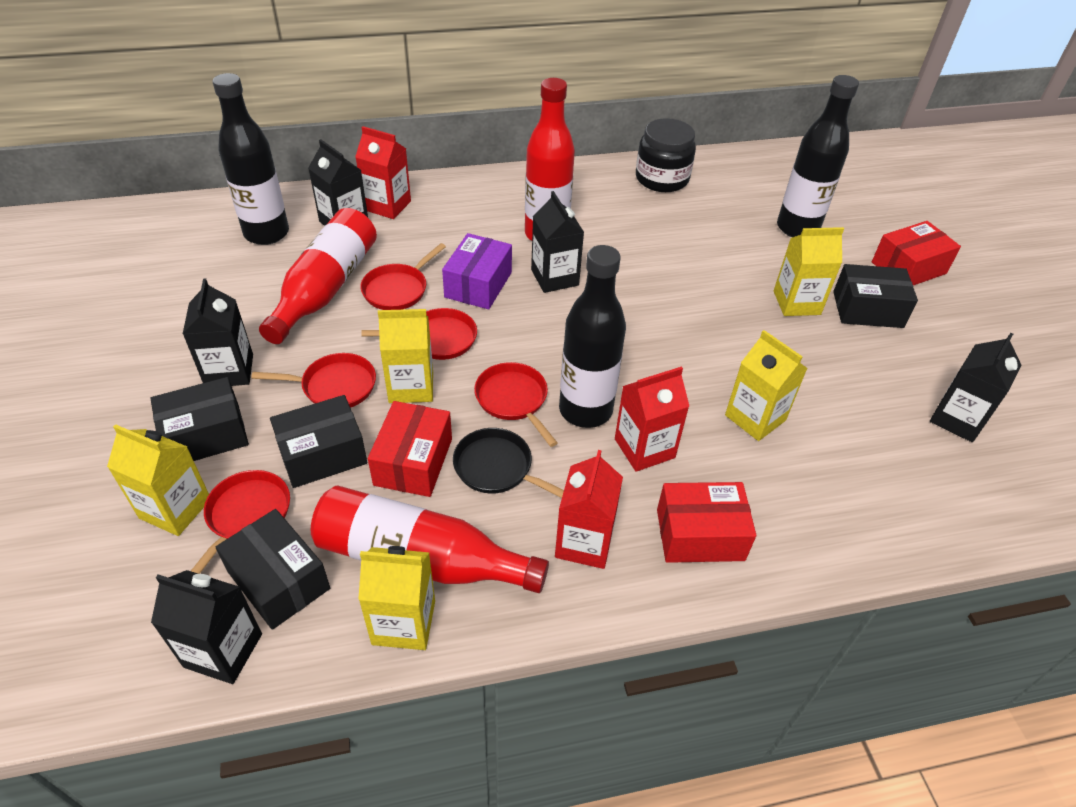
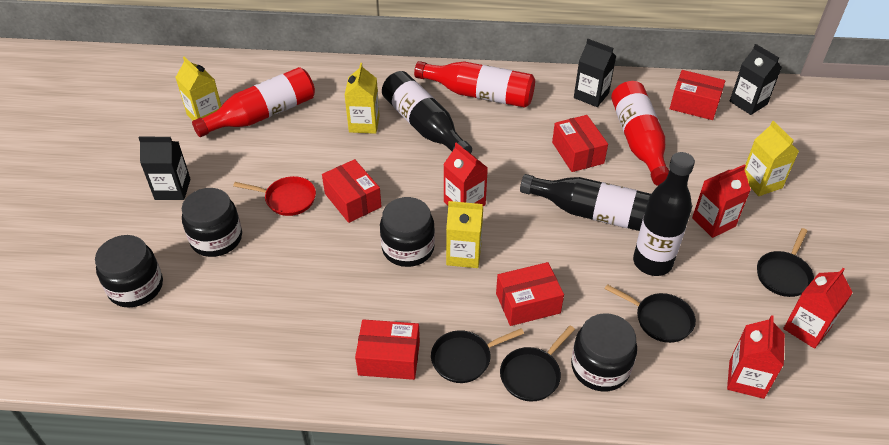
black box: 4 -> 0
black carton: 5 -> 3
black jar: 1 -> 4
black pan: 1 -> 4
purple box: 1 -> 0
red box: 3 -> 5
red carton: 3 -> 4
red pan: 5 -> 1
yellow carton: 5 -> 4

